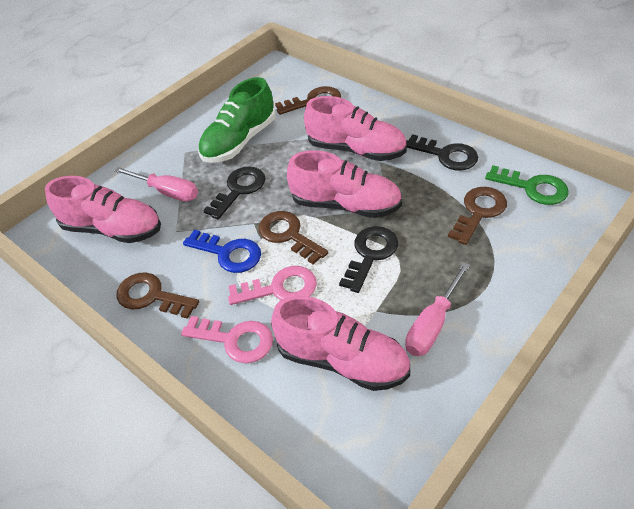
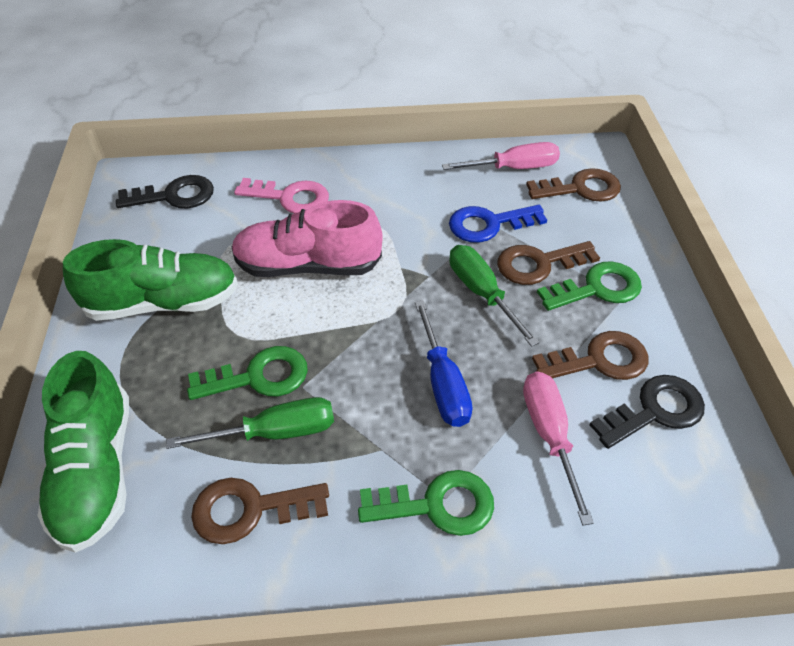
black key: 3 -> 2
blue screwdriver: 0 -> 1
green key: 1 -> 3
green screwdriver: 0 -> 2
green shoe: 1 -> 2
pink key: 2 -> 1
pink shoe: 4 -> 1

